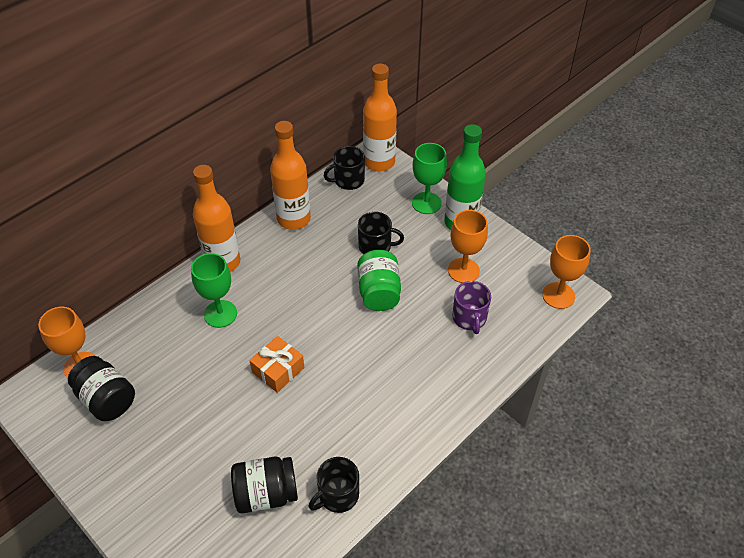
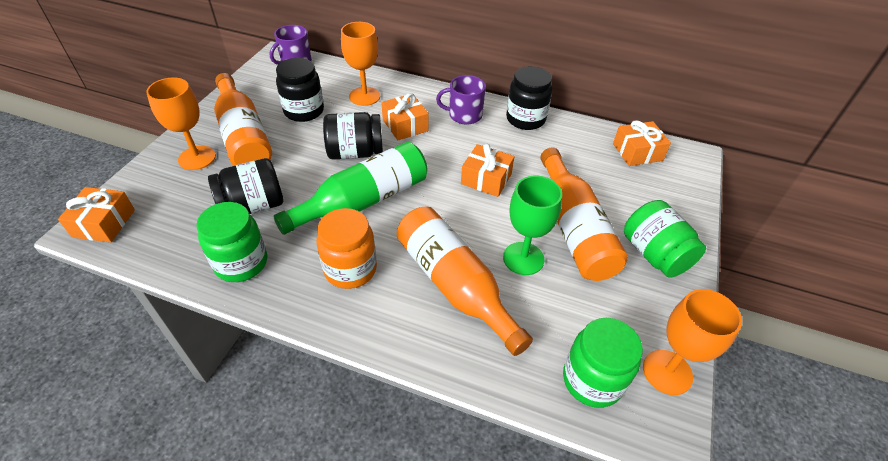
black jar: 2 -> 4
black mug: 3 -> 0
green goblet: 2 -> 1
green jar: 1 -> 3
orange gift: 1 -> 4
orange jar: 0 -> 1
purple mug: 1 -> 2

